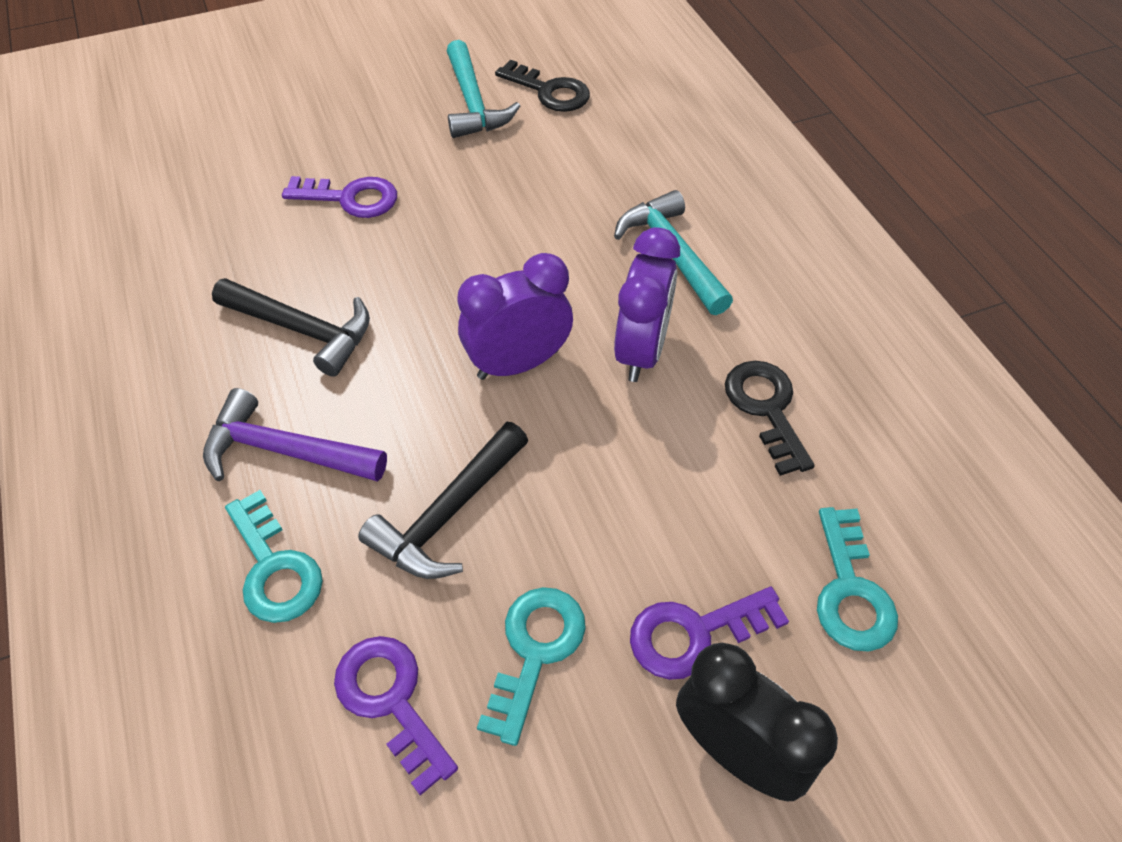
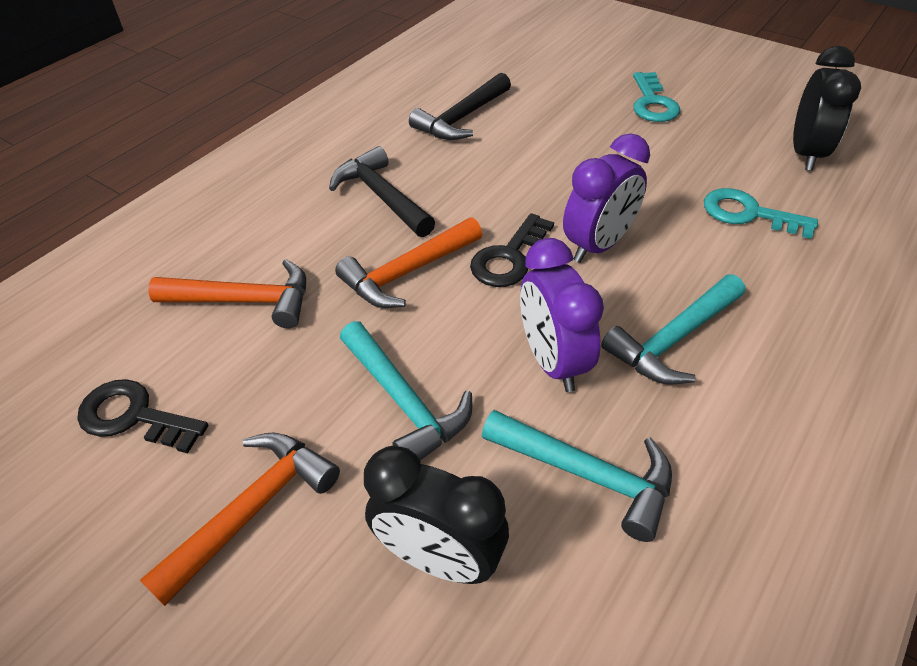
black clock: 1 -> 2
orange hammer: 0 -> 3
purple hammer: 1 -> 0
purple key: 3 -> 0
turquoise hammer: 2 -> 3
turquoise key: 3 -> 2

